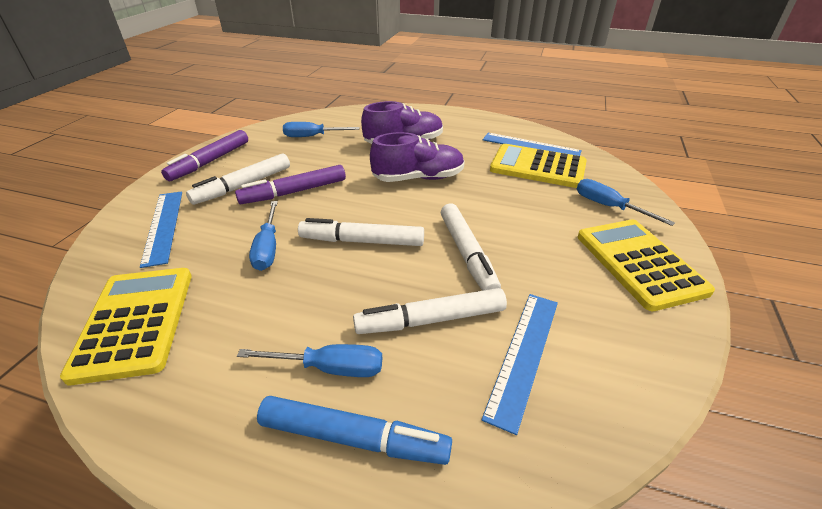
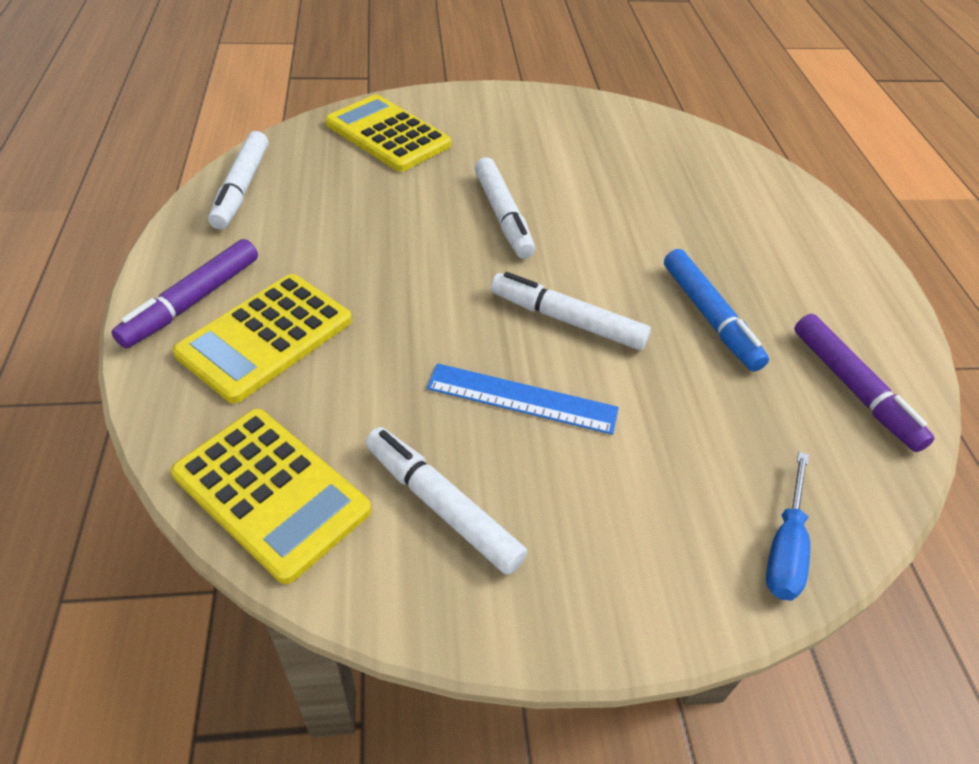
blue ruler: 3 -> 1
blue screwdriver: 4 -> 1
purple shoe: 2 -> 0

